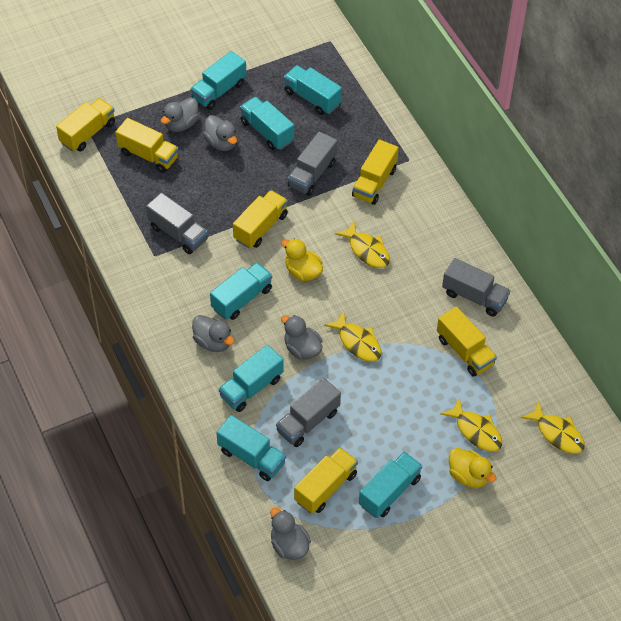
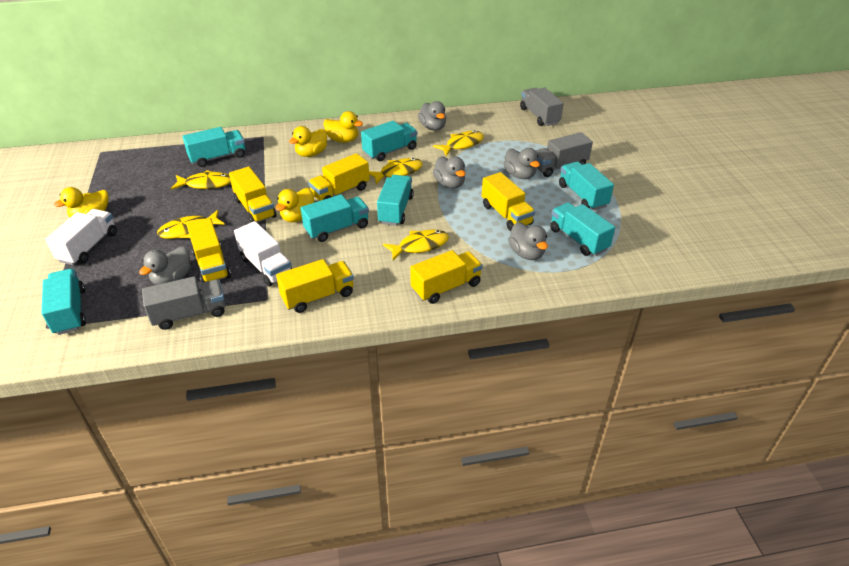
grey truck: 4 -> 3
white truck: 0 -> 2
yellow duck: 2 -> 4
yellow fish: 4 -> 5

